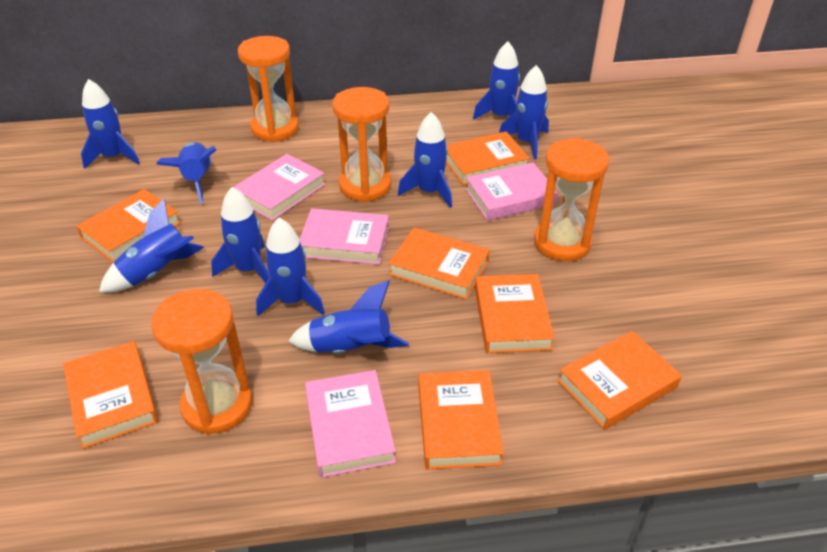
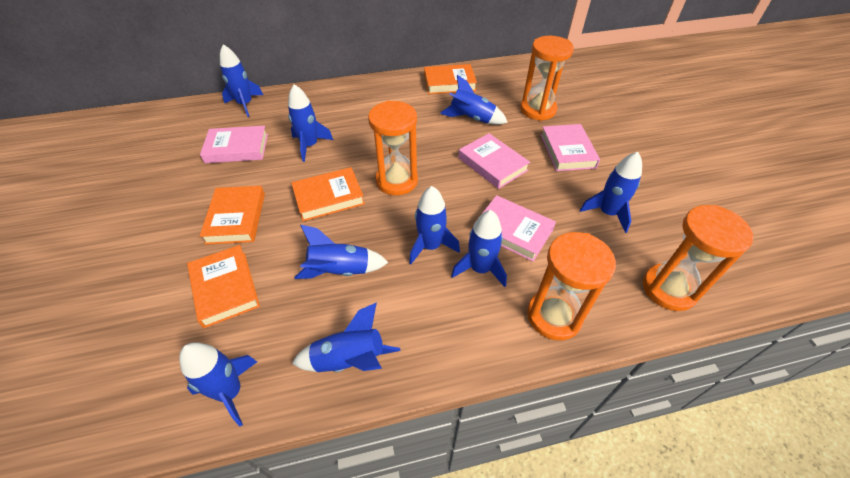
orange book: 7 -> 4

